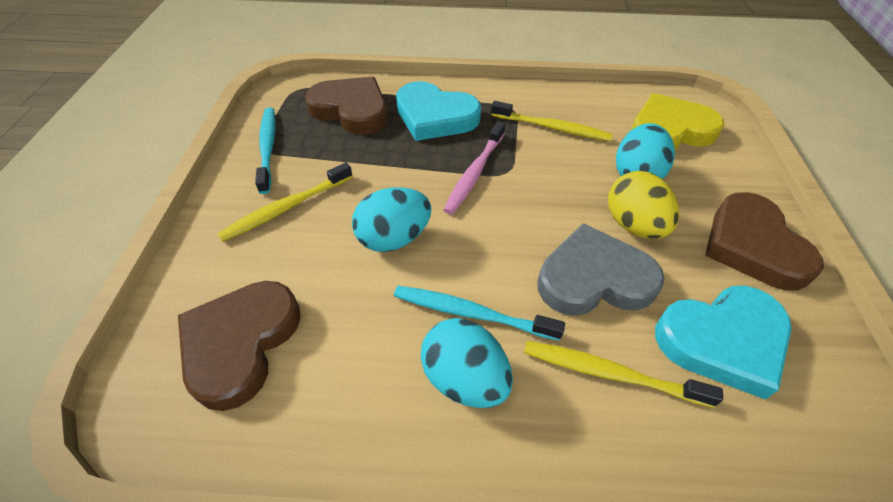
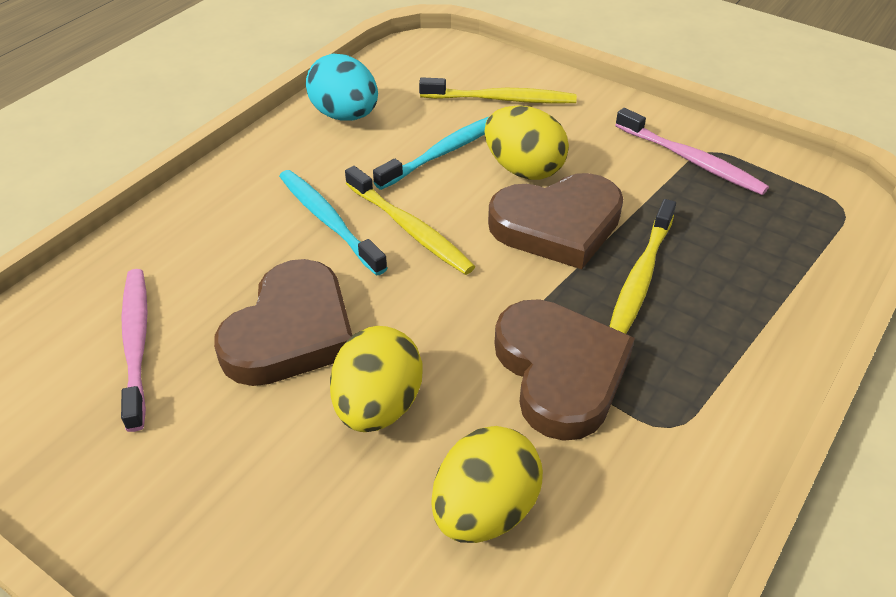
grey heart: 1 -> 0
pink toothbrush: 1 -> 2
turquoise egg: 3 -> 1
turquoise heart: 2 -> 0
yellow egg: 1 -> 3
yellow heart: 1 -> 0

